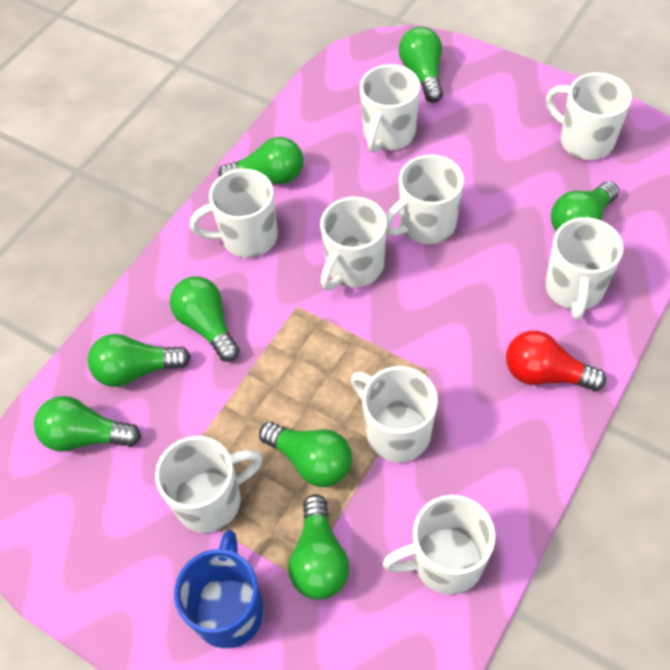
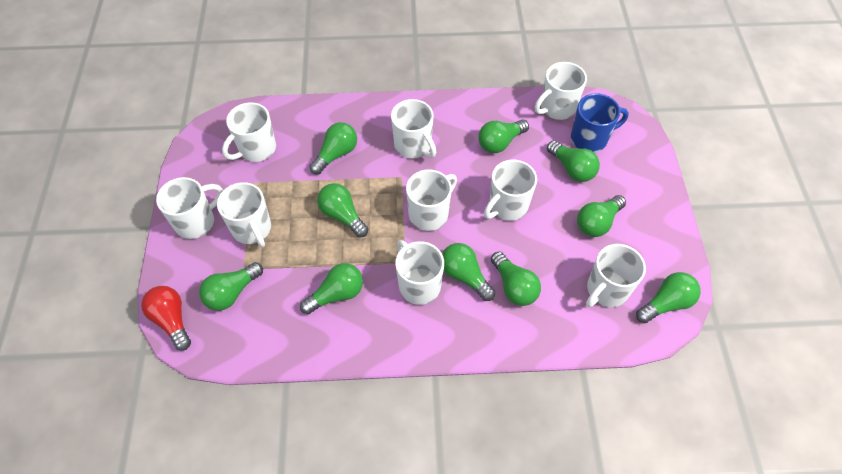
green light bulb: 8 -> 10

